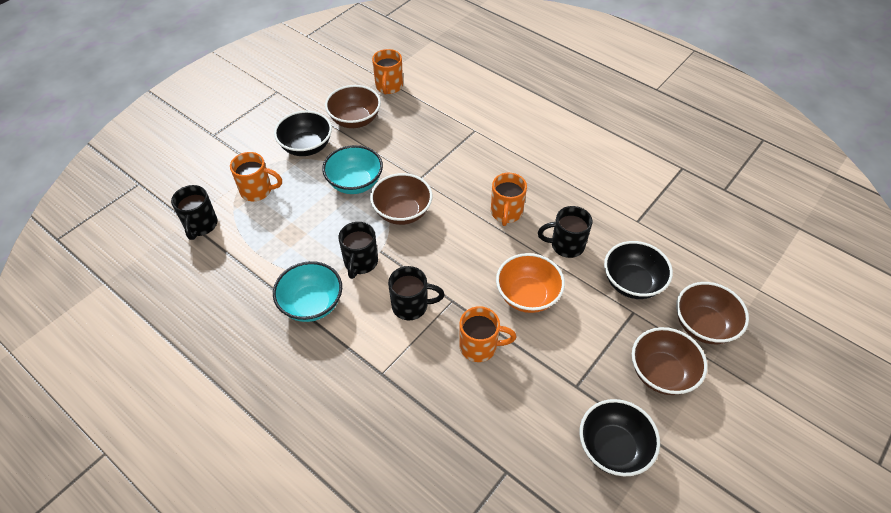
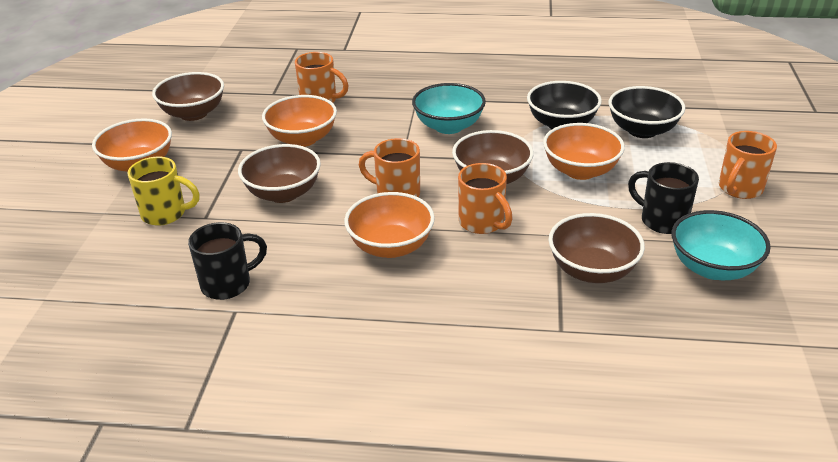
black bowl: 3 -> 2
black mug: 4 -> 2
orange bowl: 1 -> 4
yellow mug: 0 -> 1

